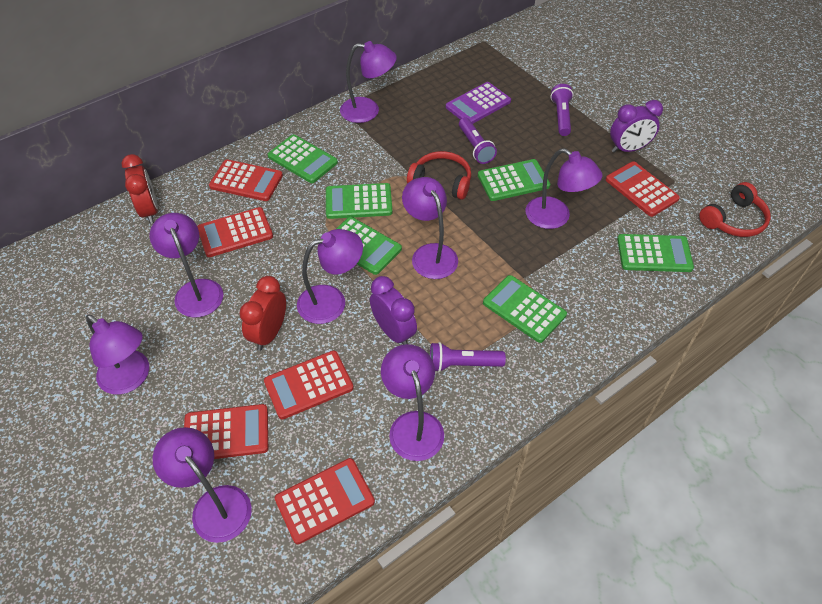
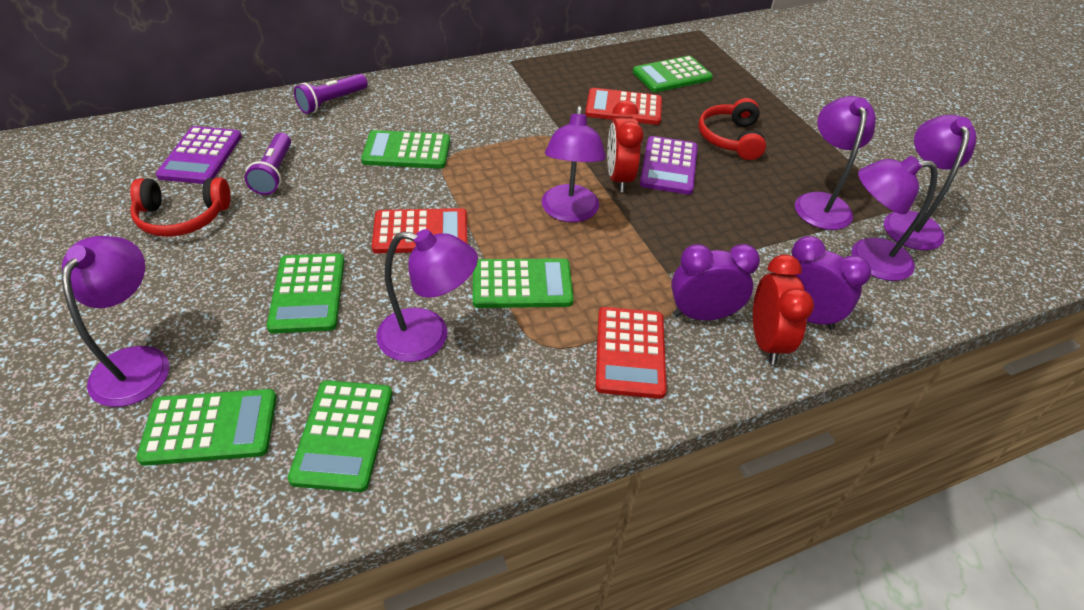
purple calculator: 1 -> 2
purple flashlight: 3 -> 2
purple lamp: 8 -> 6
red calculator: 6 -> 3

